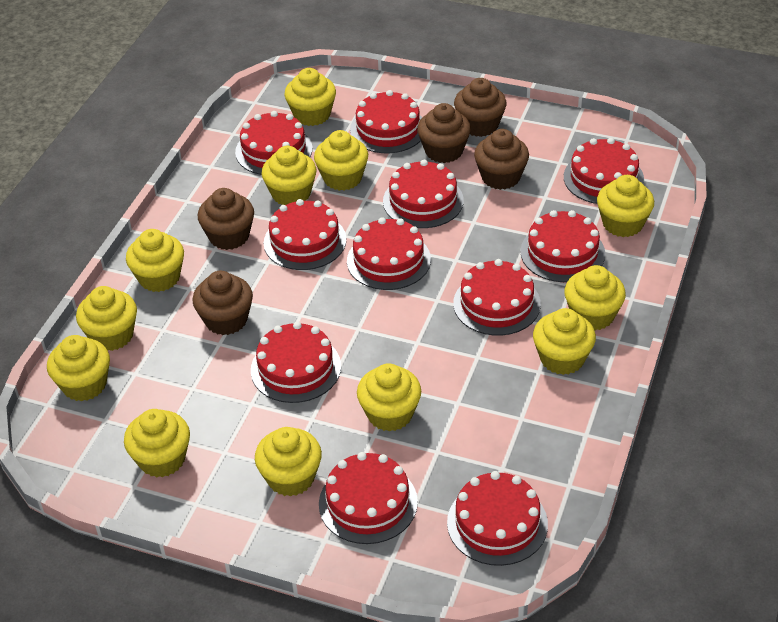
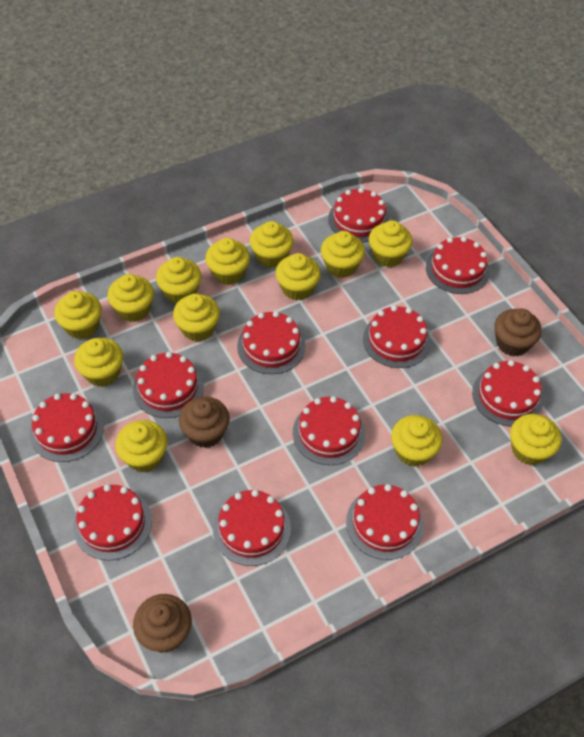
brown cupcake: 5 -> 3
yellow cupcake: 12 -> 13

